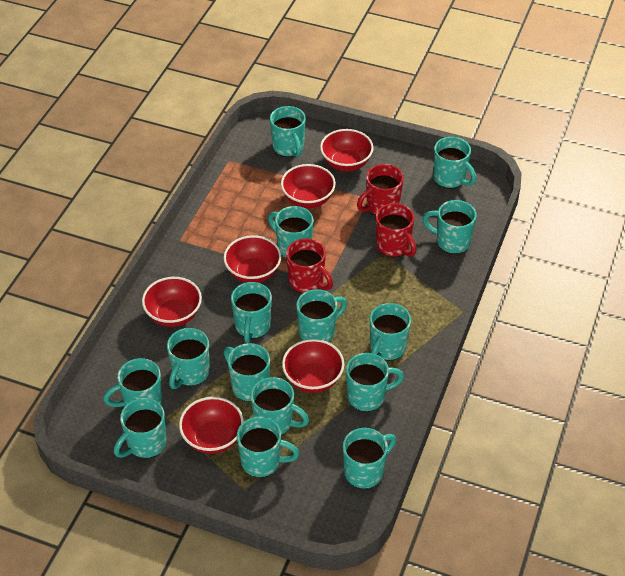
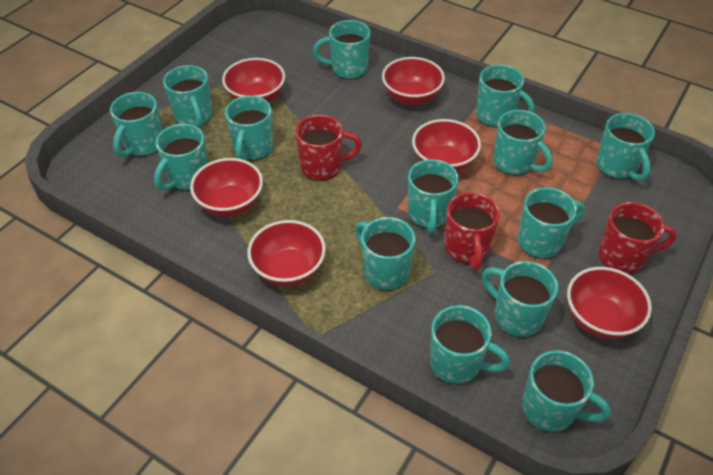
turquoise mug: 15 -> 14

